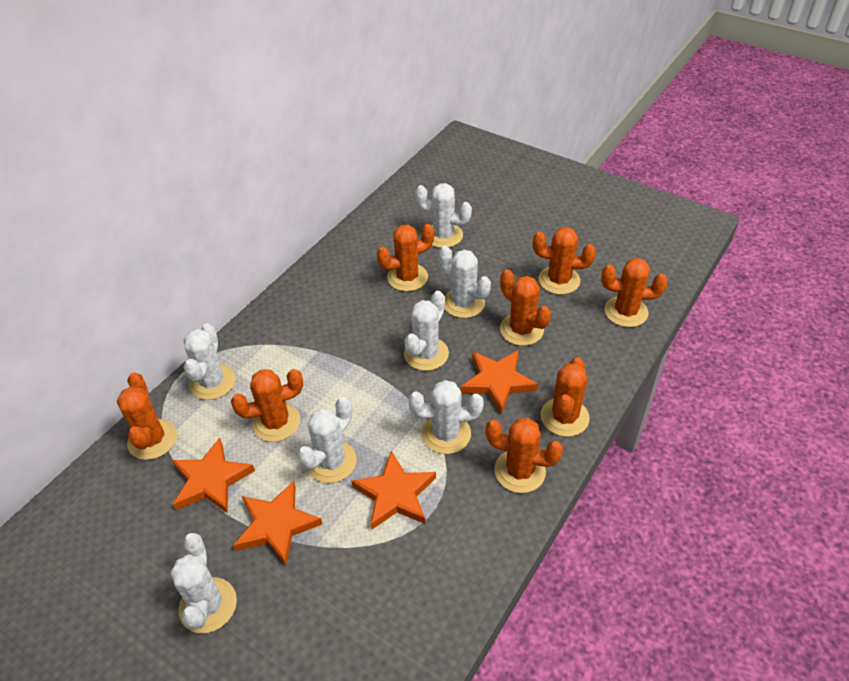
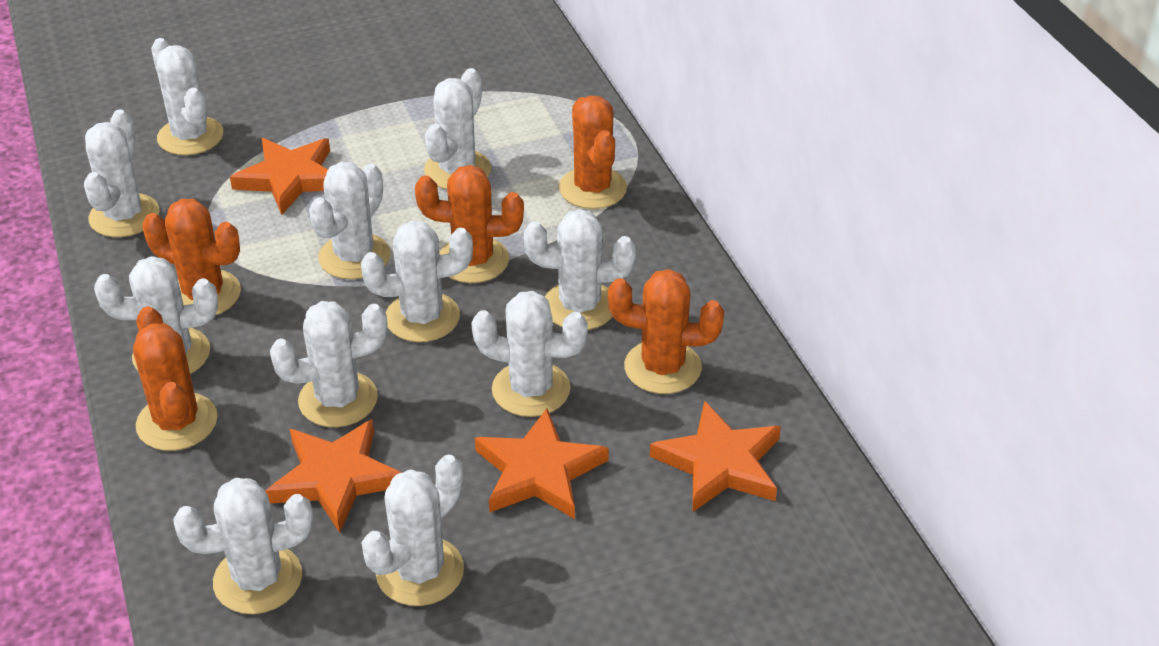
orange cactus: 8 -> 5
white cactus: 7 -> 11

